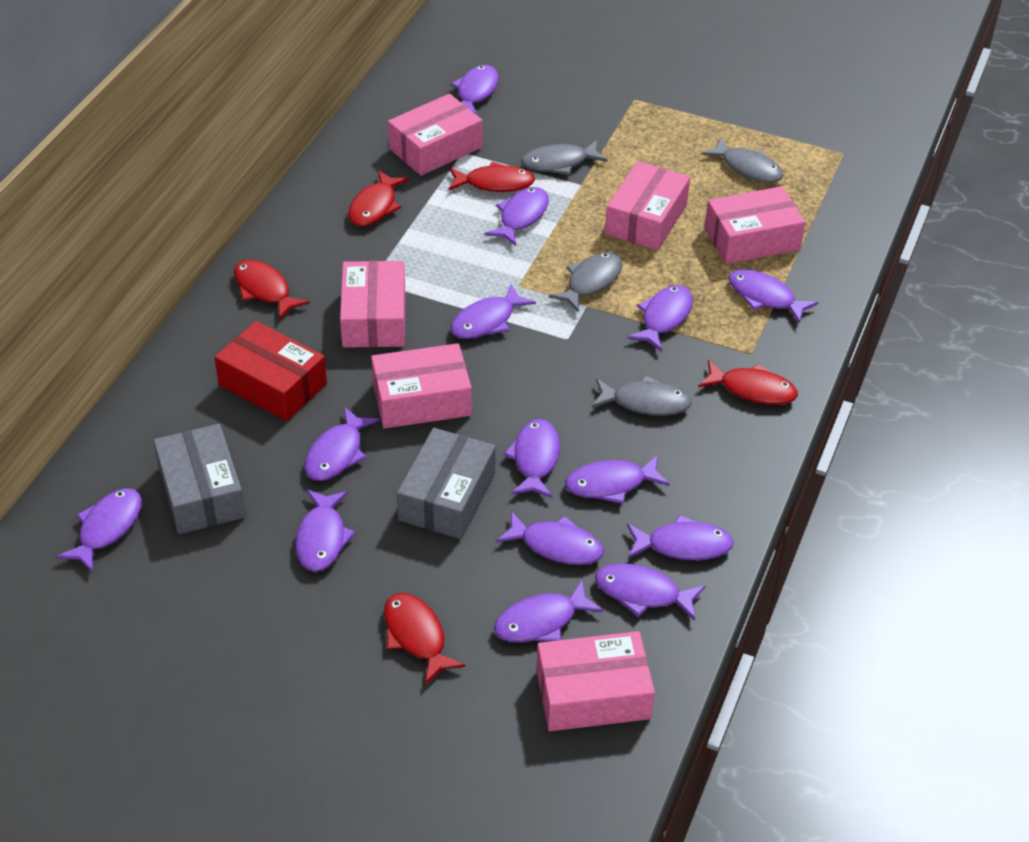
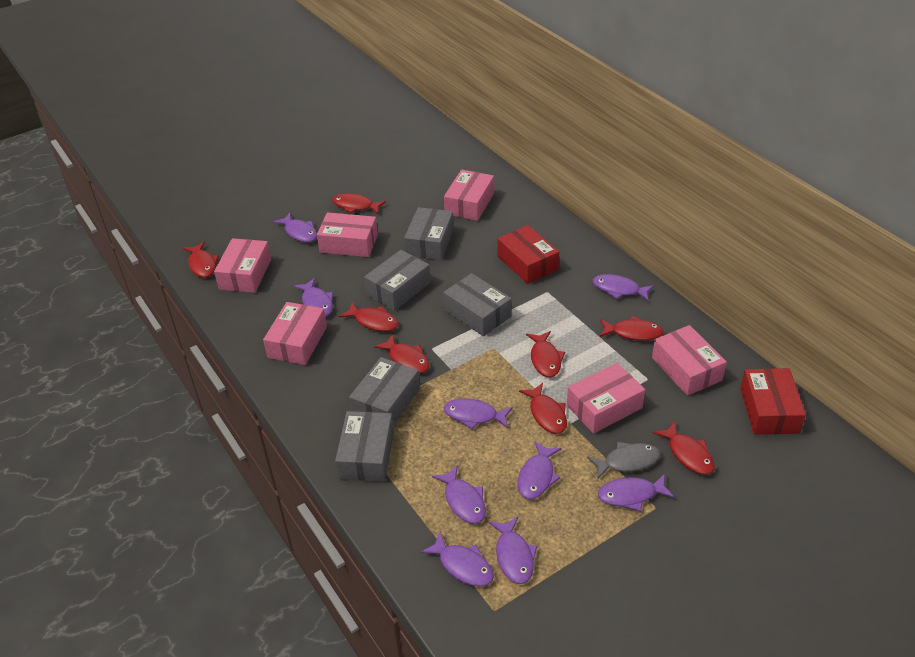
grey box: 2 -> 5
grey fish: 4 -> 1
purple fish: 14 -> 9
red box: 1 -> 2
red fish: 5 -> 8

